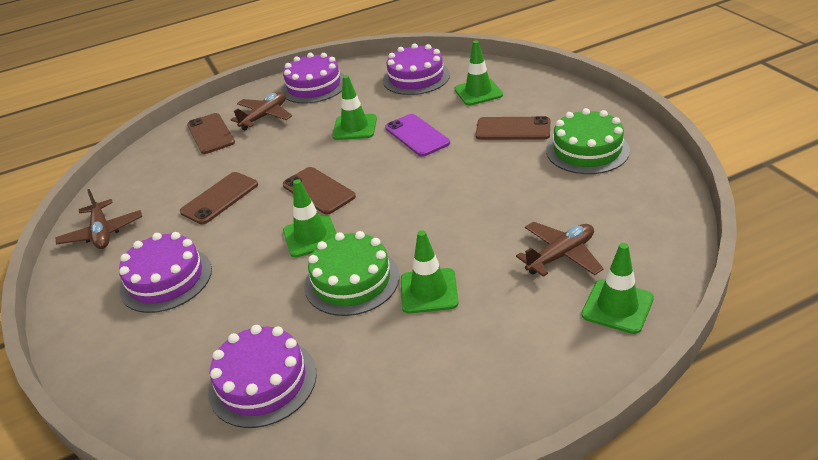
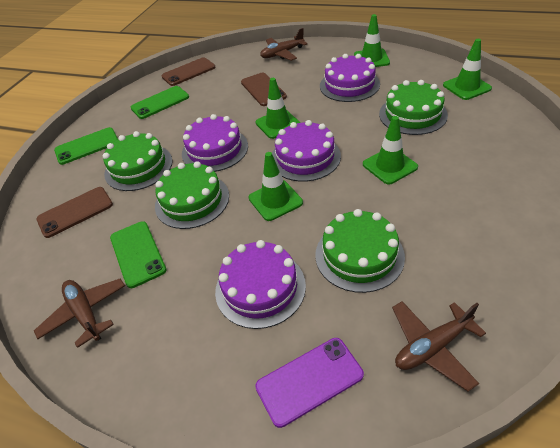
brown phone: 4 -> 3
green cake: 2 -> 4
green phone: 0 -> 3

